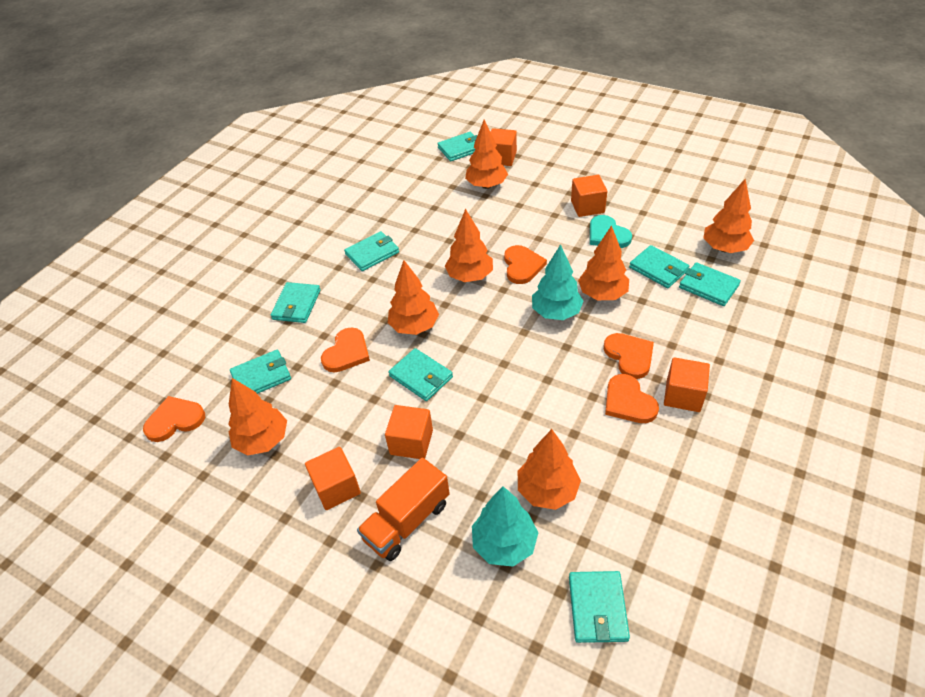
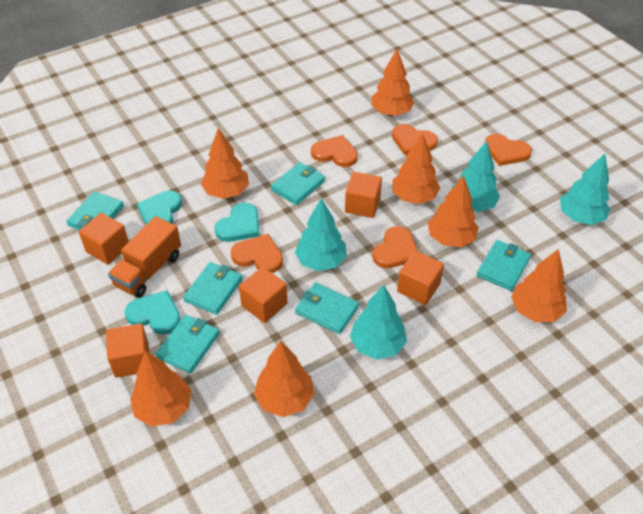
turquoise heart: 1 -> 3
turquoise tree: 2 -> 4
turquoise wallet: 8 -> 6

